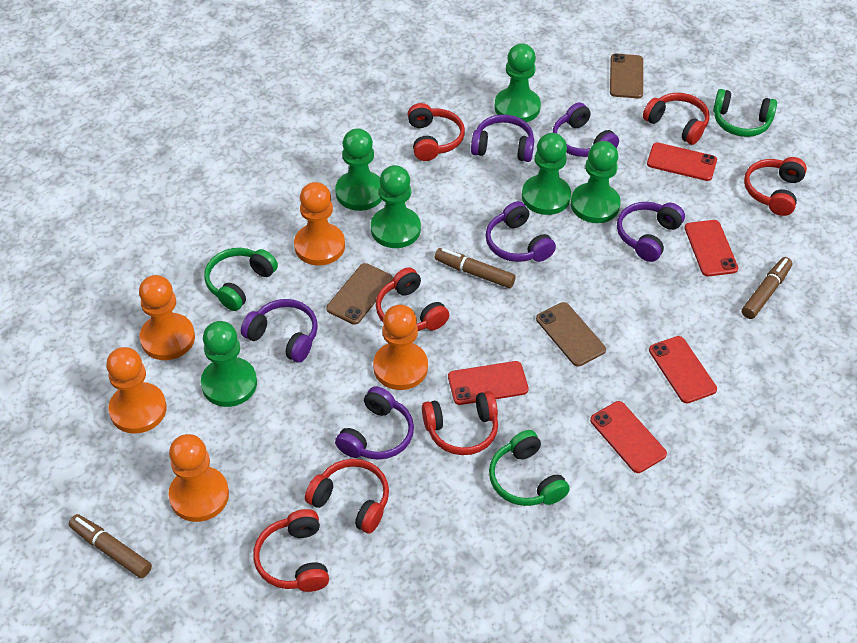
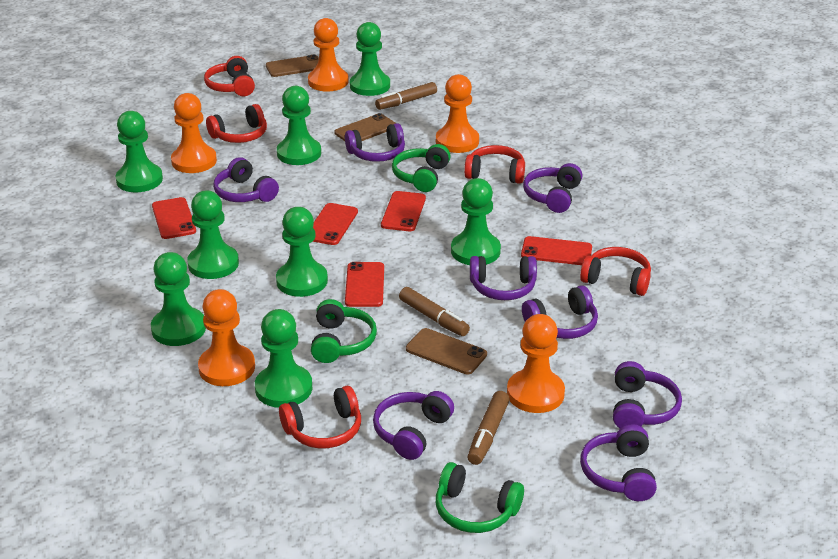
green pawn: 6 -> 8
purple headphones: 6 -> 8
red headphones: 7 -> 5

